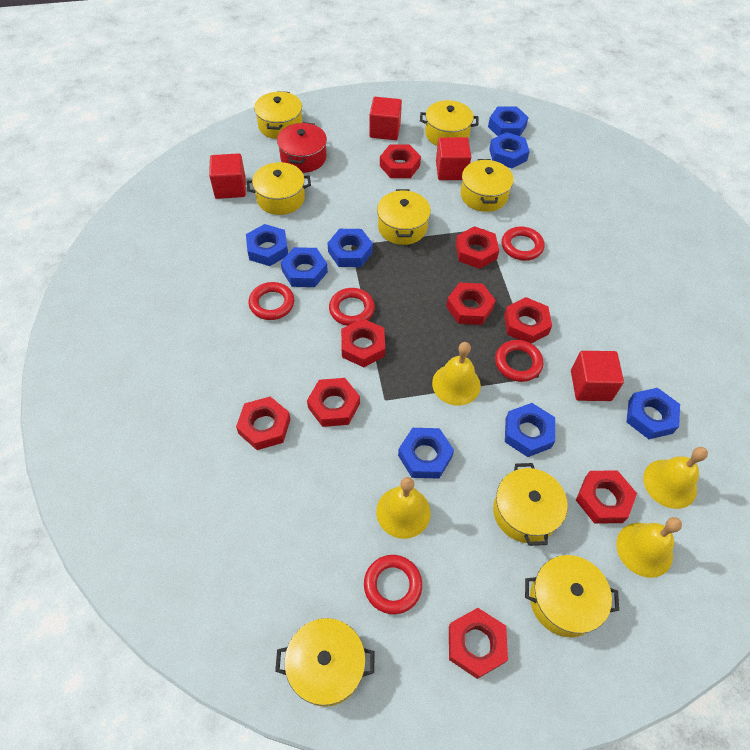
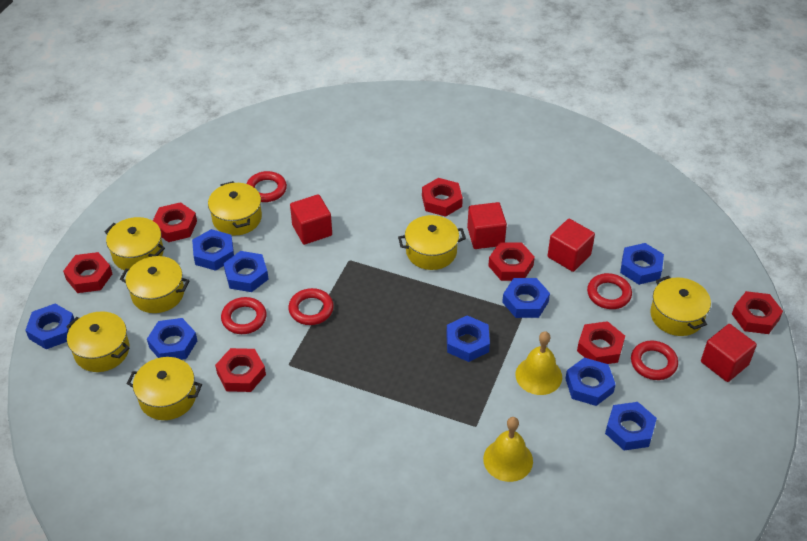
blue nut: 8 -> 9
red nut: 9 -> 7
red pot: 1 -> 0
yellow bell: 4 -> 2
yellow pot: 8 -> 7

